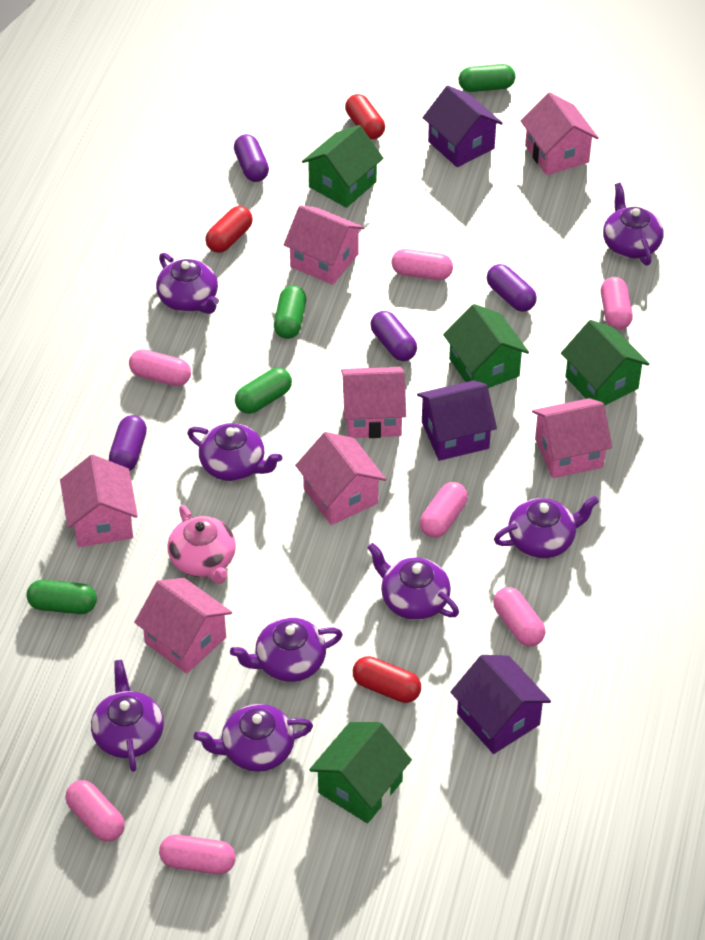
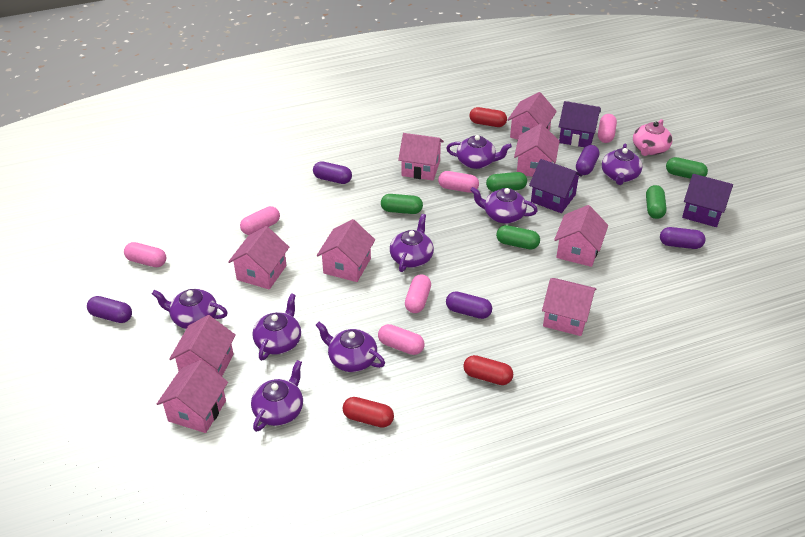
green capsule: 4 -> 5
green house: 4 -> 0
pink capsule: 7 -> 6
pink house: 7 -> 9
purple capsule: 4 -> 5

